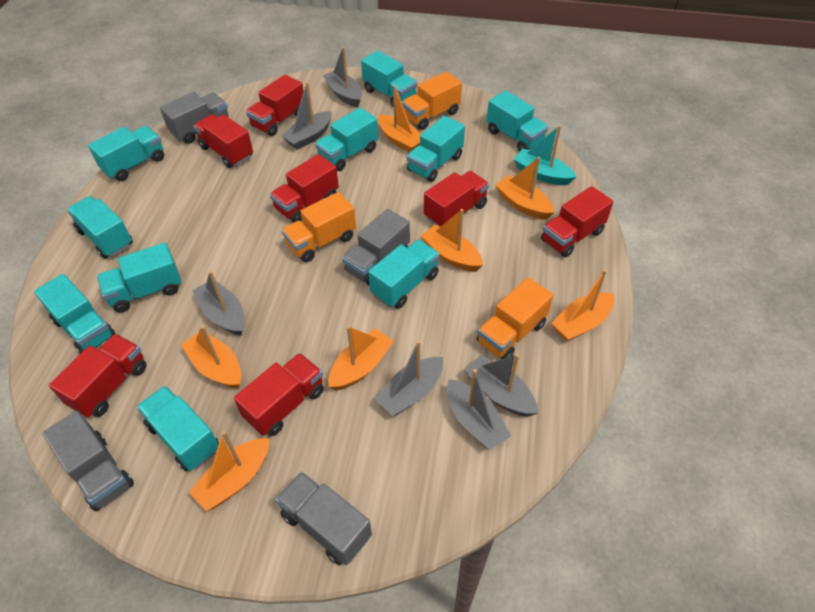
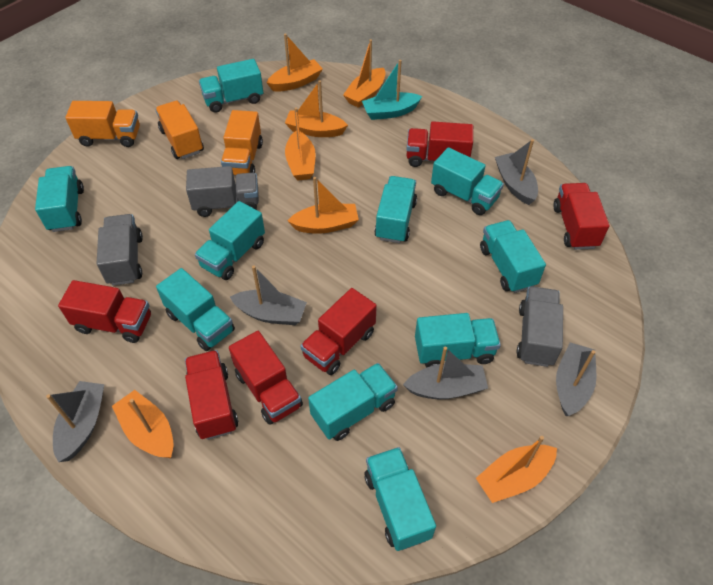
grey boat: 6 -> 5
grey truck: 4 -> 3
red truck: 7 -> 6

